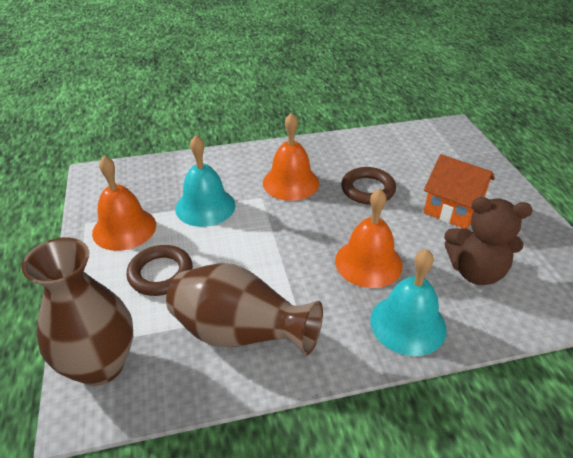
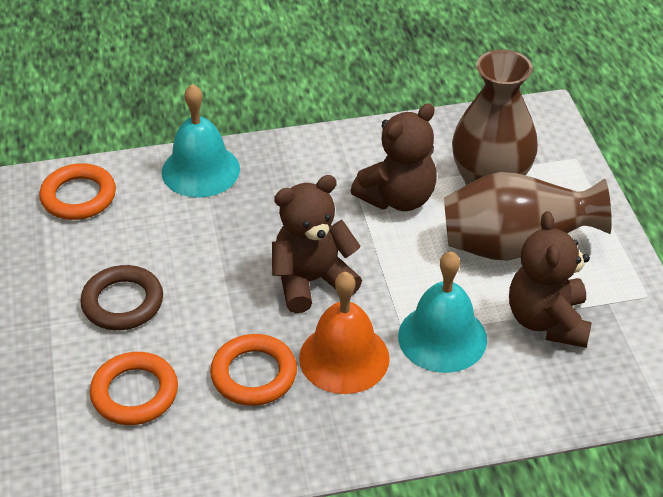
brown ring: 2 -> 1
brown teddy bear: 1 -> 3
orange bell: 3 -> 1
orange house: 1 -> 0
orange ring: 0 -> 3

